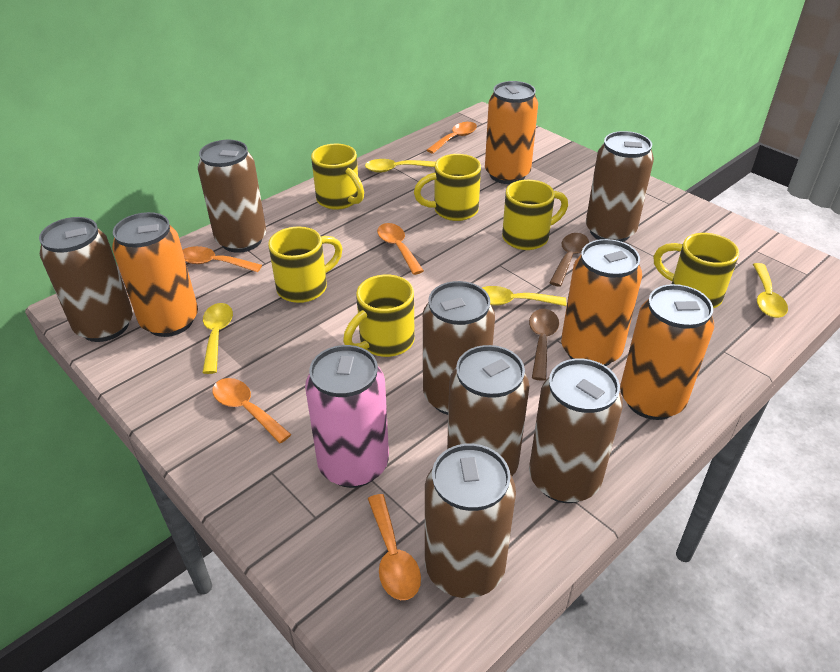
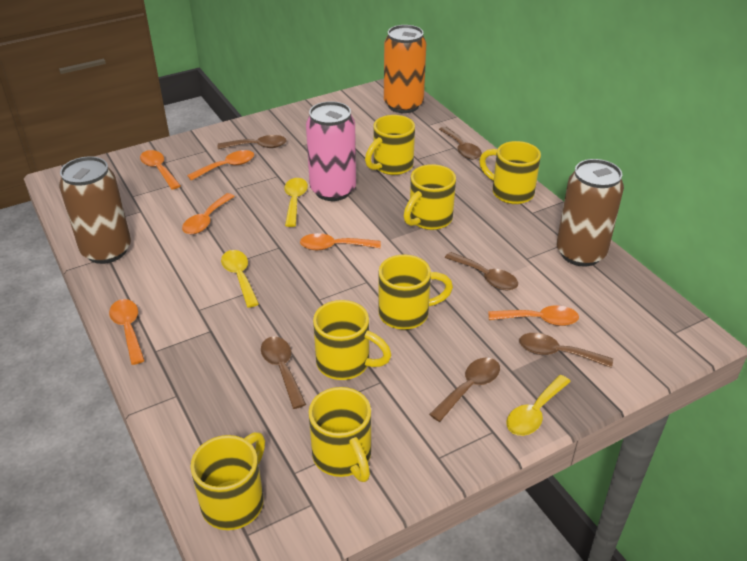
brown can: 7 -> 2
brown spoon: 2 -> 6
orange can: 4 -> 1
orange spoon: 5 -> 6
yellow mug: 6 -> 7
yellow spoon: 4 -> 3

